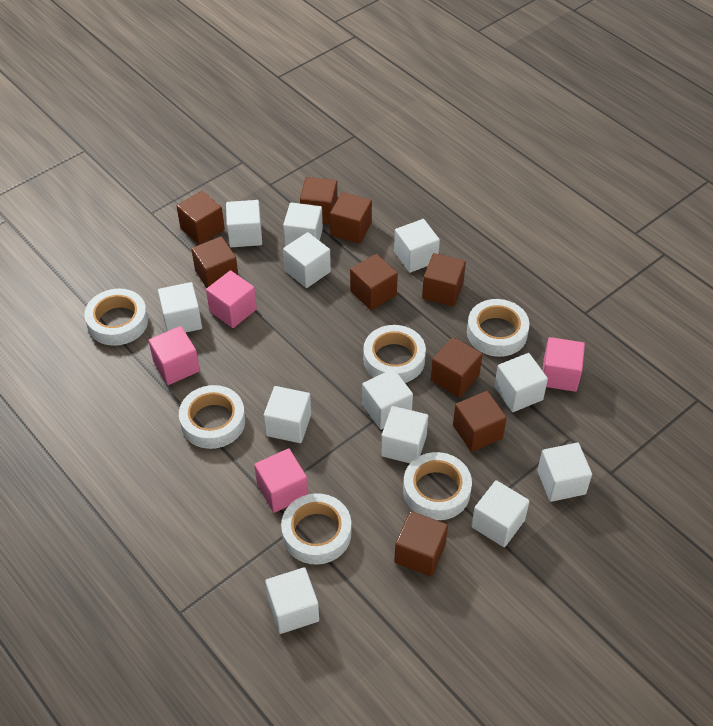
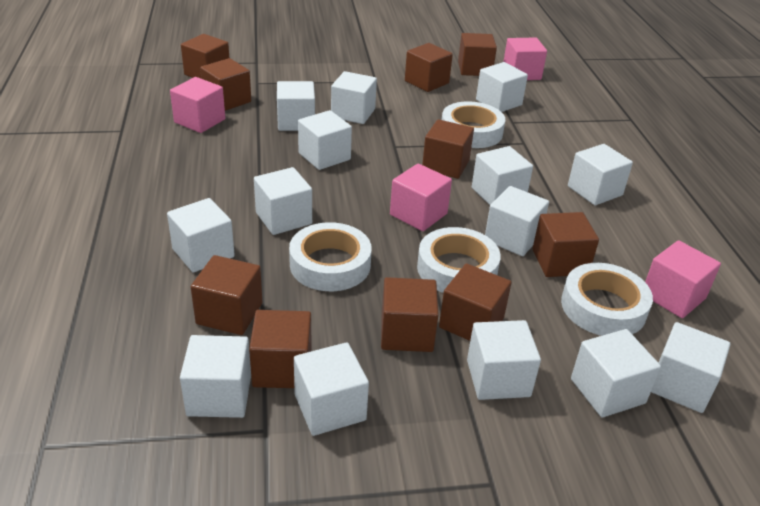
brown cube: 9 -> 10
white cube: 12 -> 14
white tape: 6 -> 4

